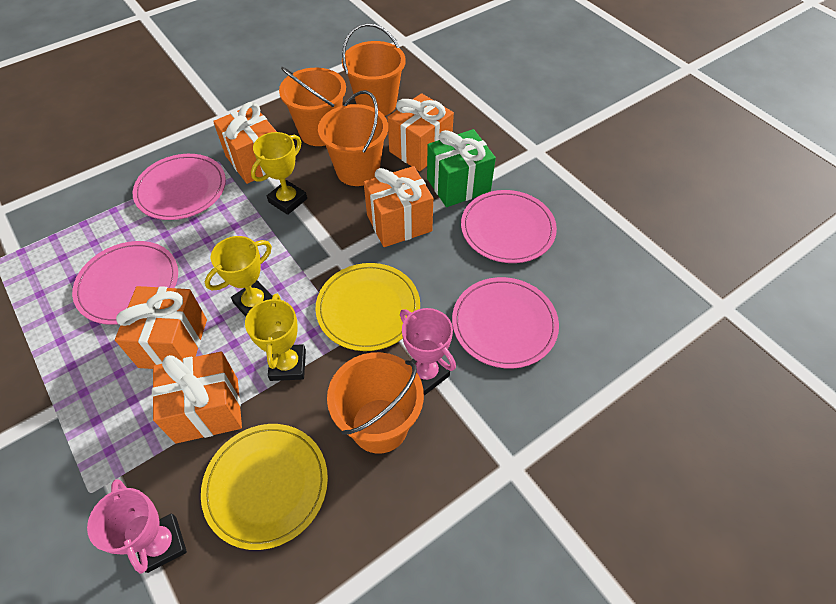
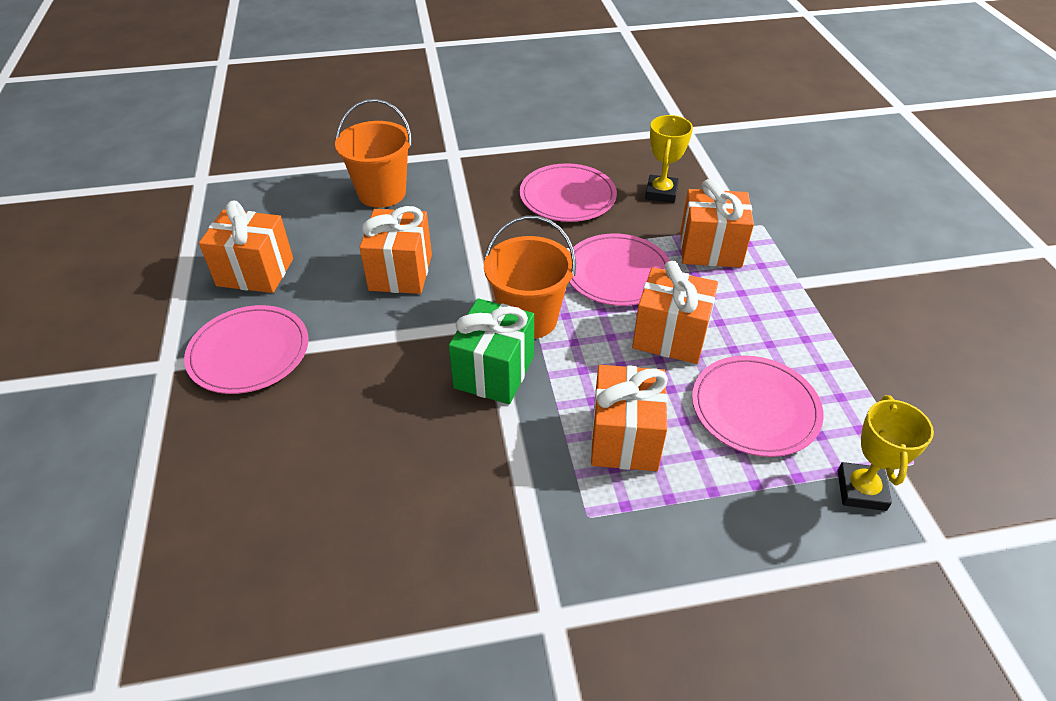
orange bucket: 4 -> 2
pink trophy: 2 -> 0
yellow plate: 2 -> 0
yellow trophy: 3 -> 2

